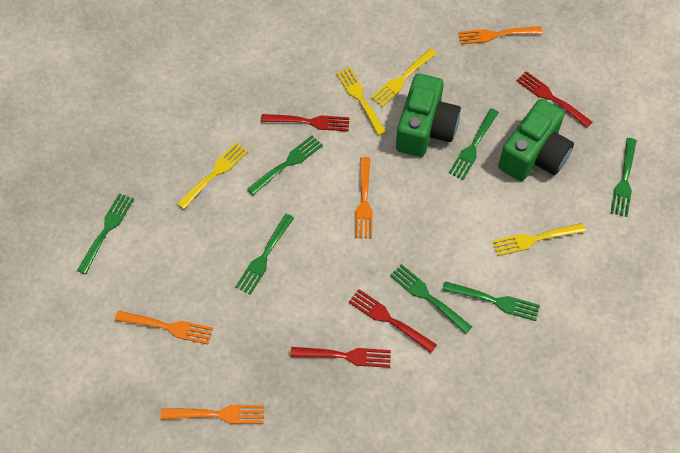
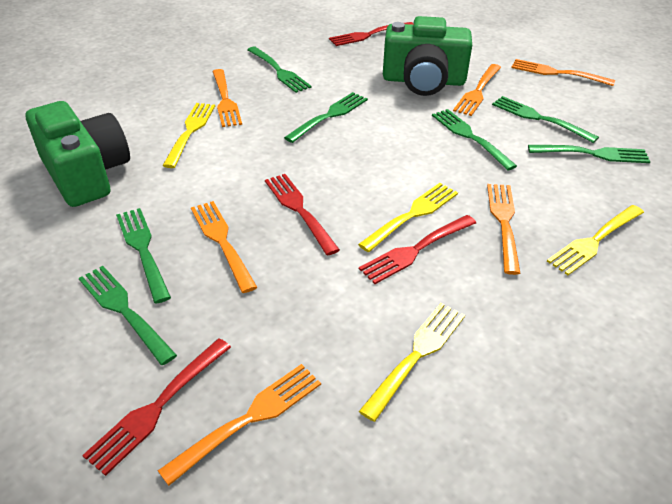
orange fork: 4 -> 6

